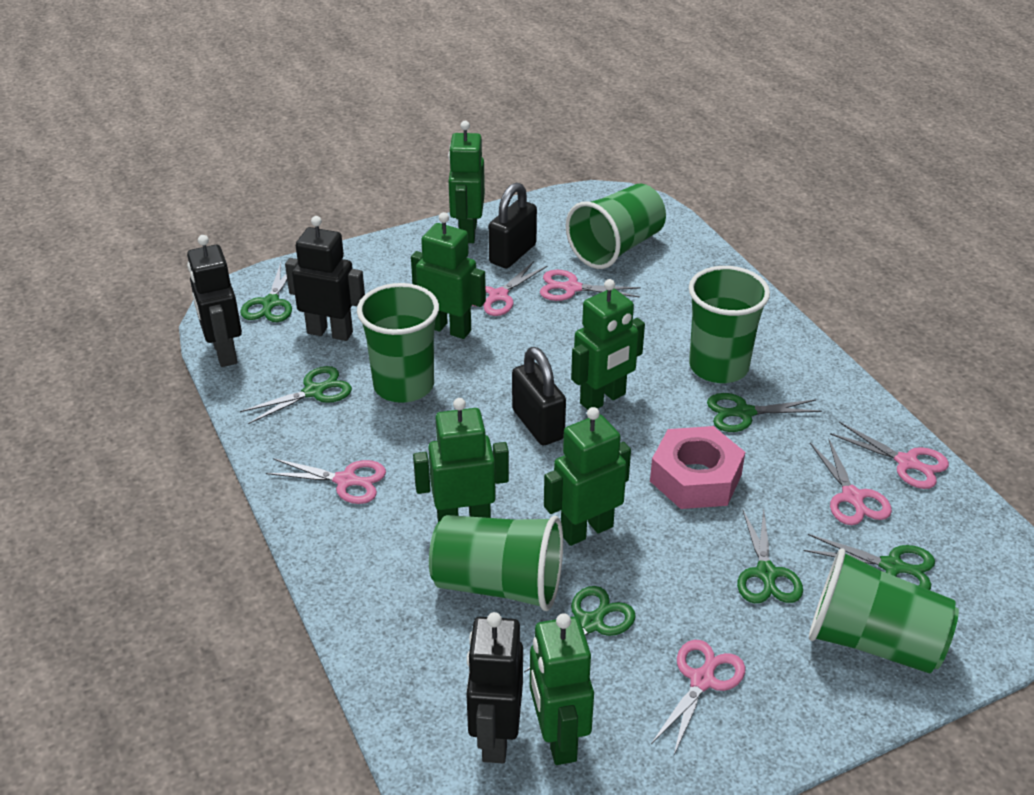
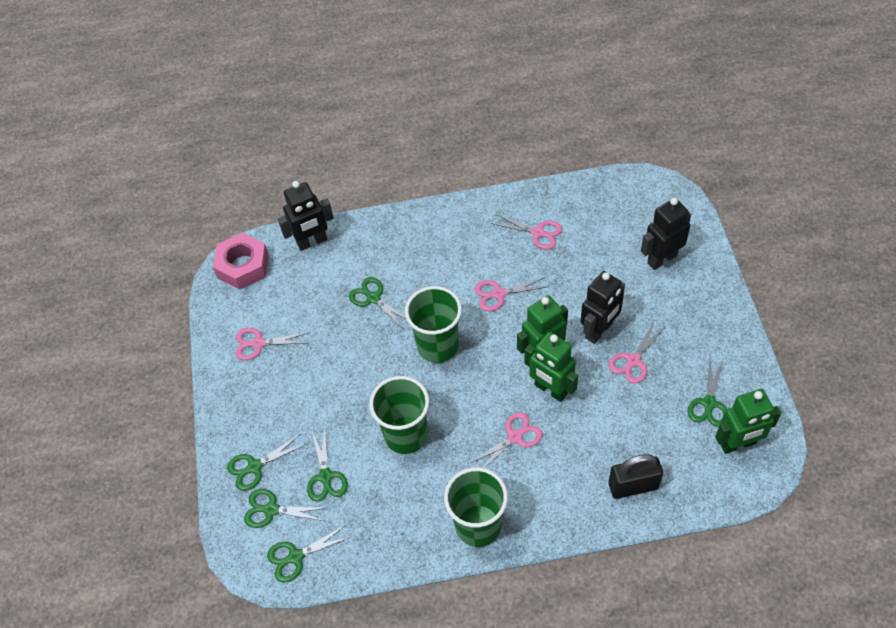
black padlock: 2 -> 1
green cup: 5 -> 3
green robot: 6 -> 3
pink scissors: 6 -> 5

